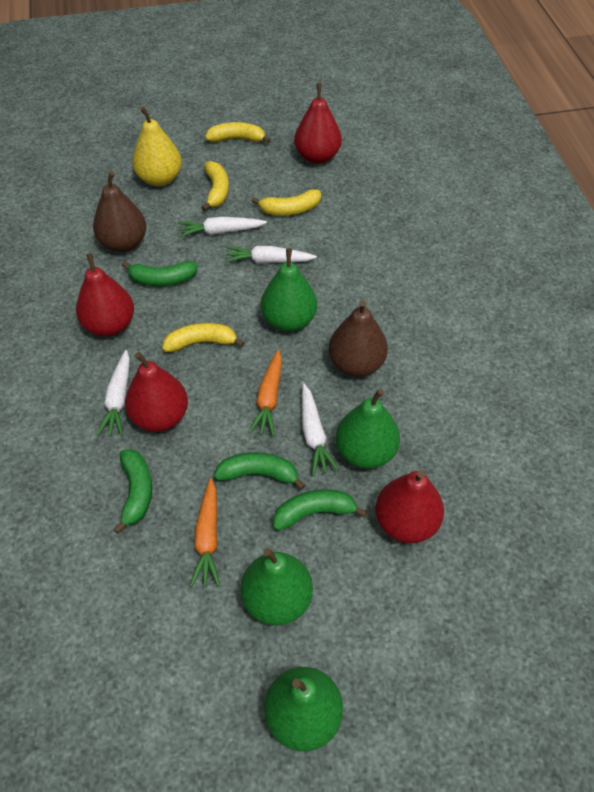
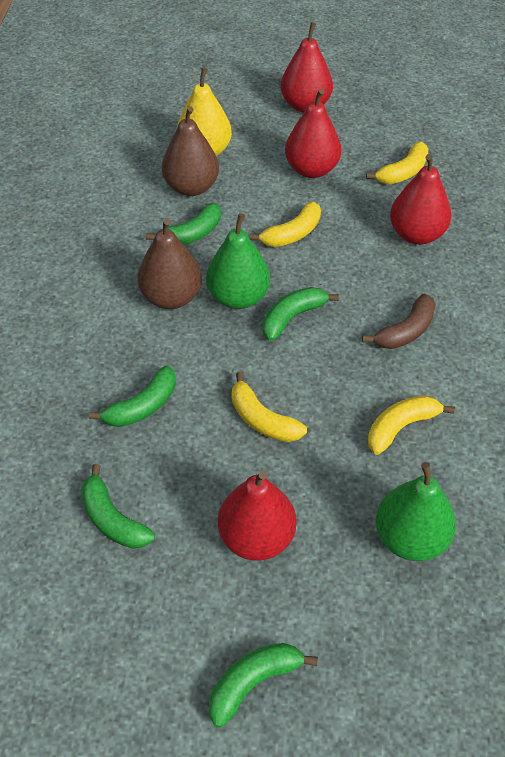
brown banana: 0 -> 1
green banana: 4 -> 5
green pear: 4 -> 2
orange carrot: 2 -> 0
white carrot: 4 -> 0

